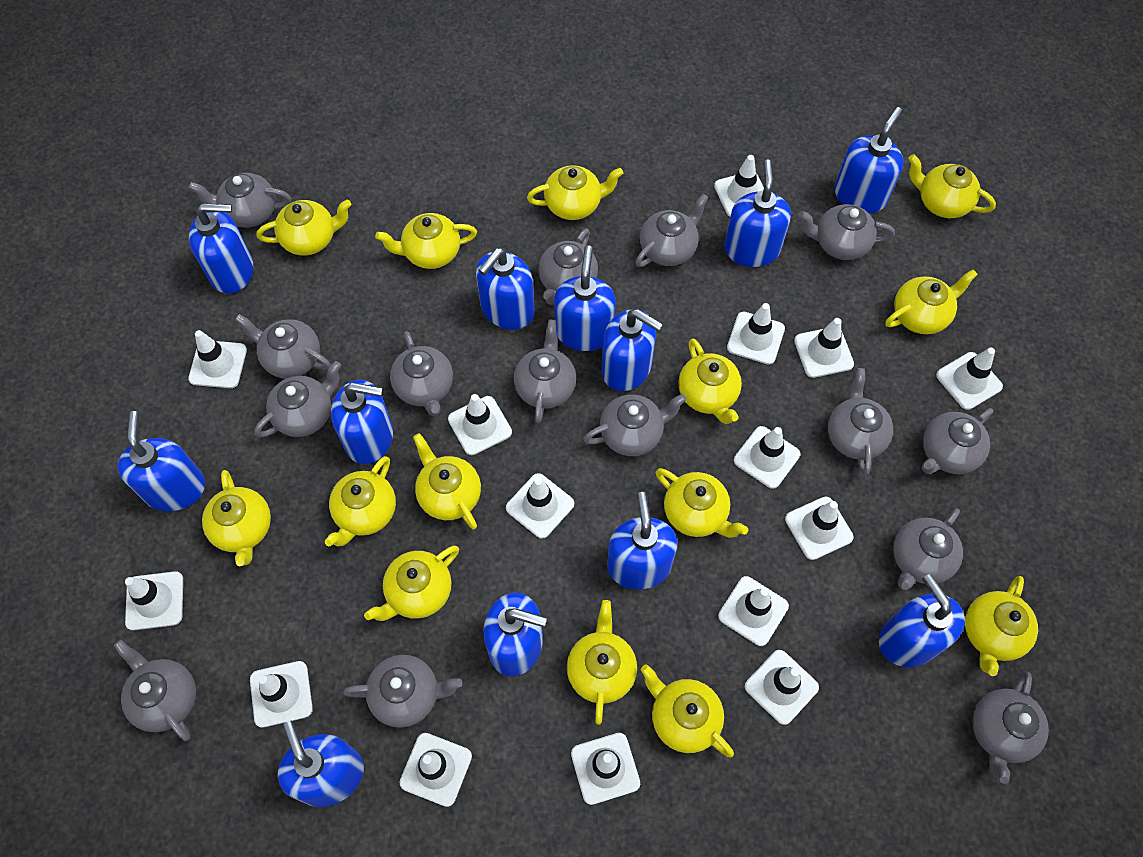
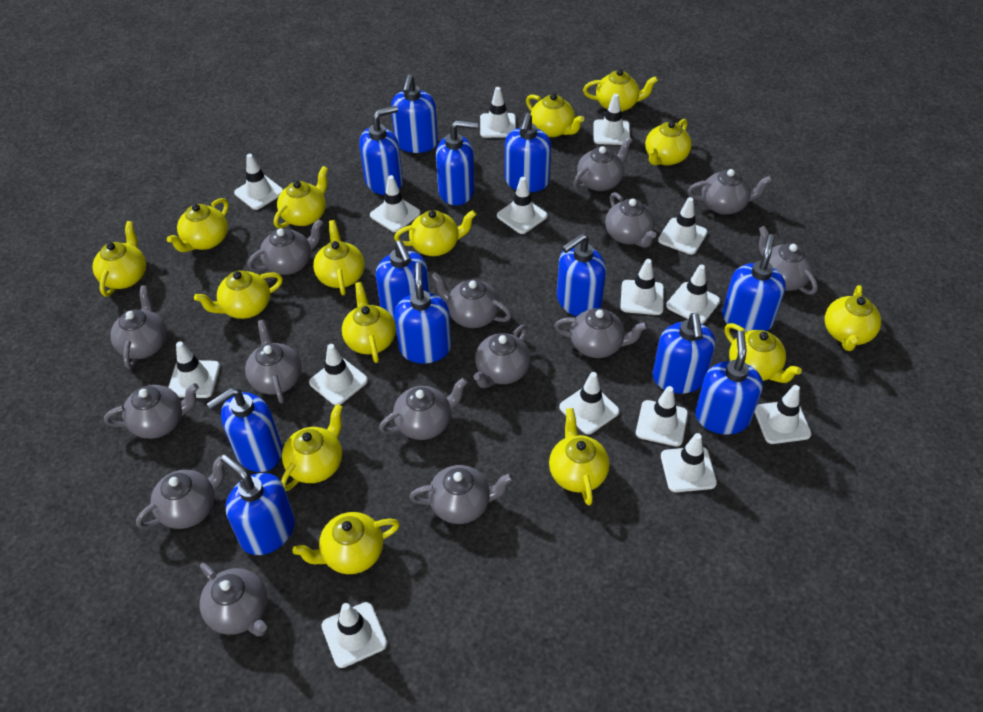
yellow teapot: 14 -> 15

